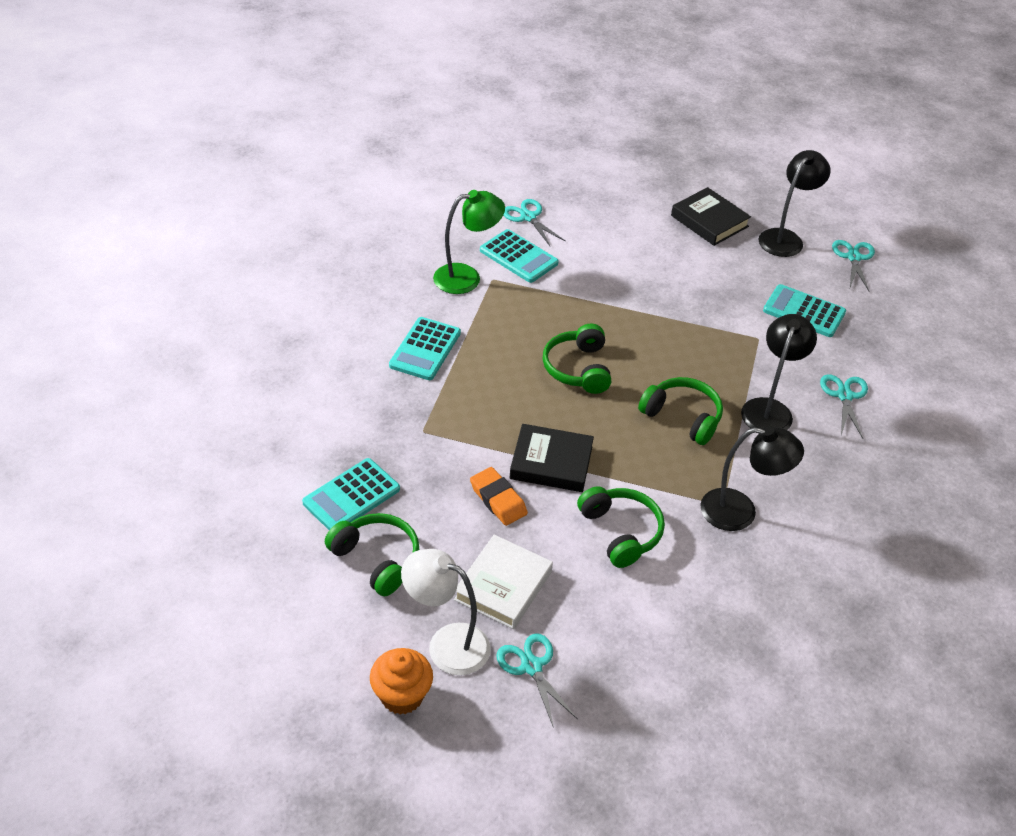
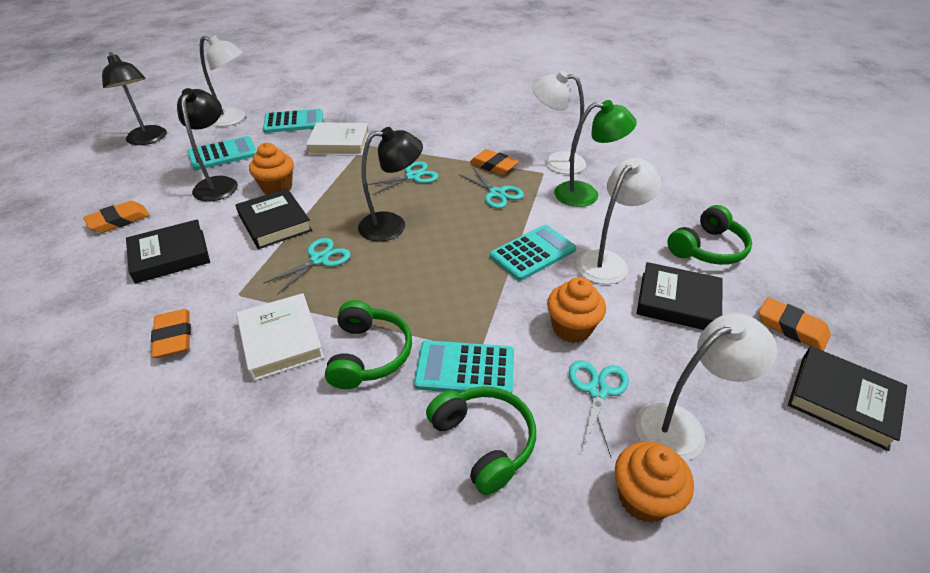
black book: 2 -> 4
green headphones: 4 -> 3
orange cupcake: 1 -> 3
orange eraser: 1 -> 4
white book: 1 -> 2
white lamp: 1 -> 4

